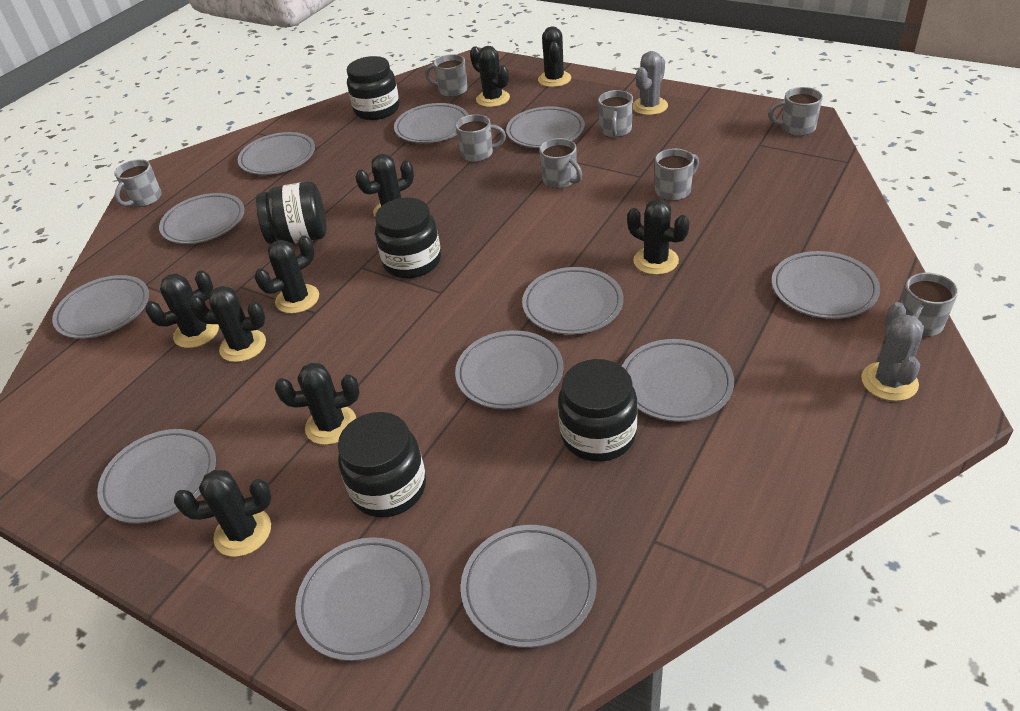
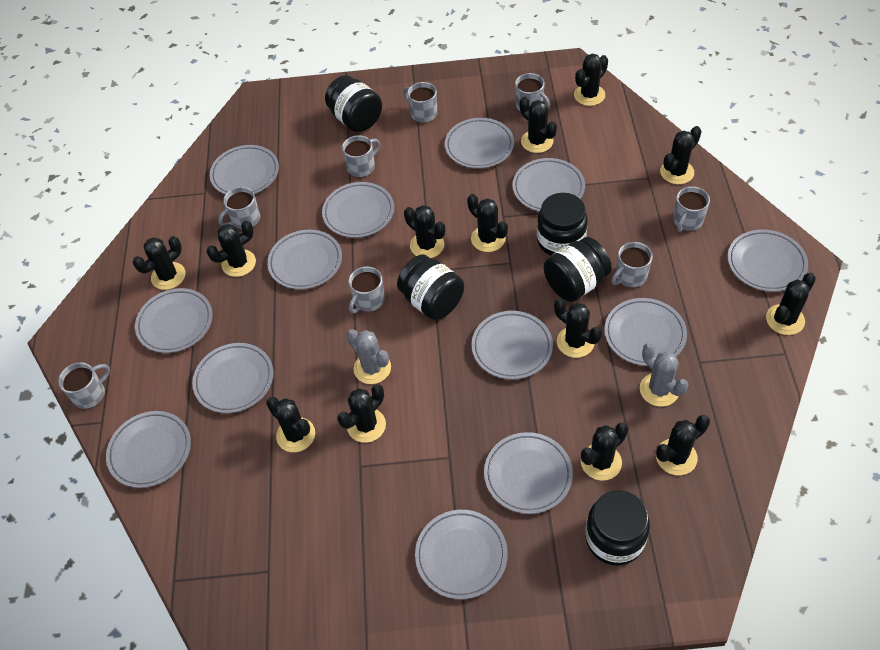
black cactus: 9 -> 13
grey plate: 12 -> 13

